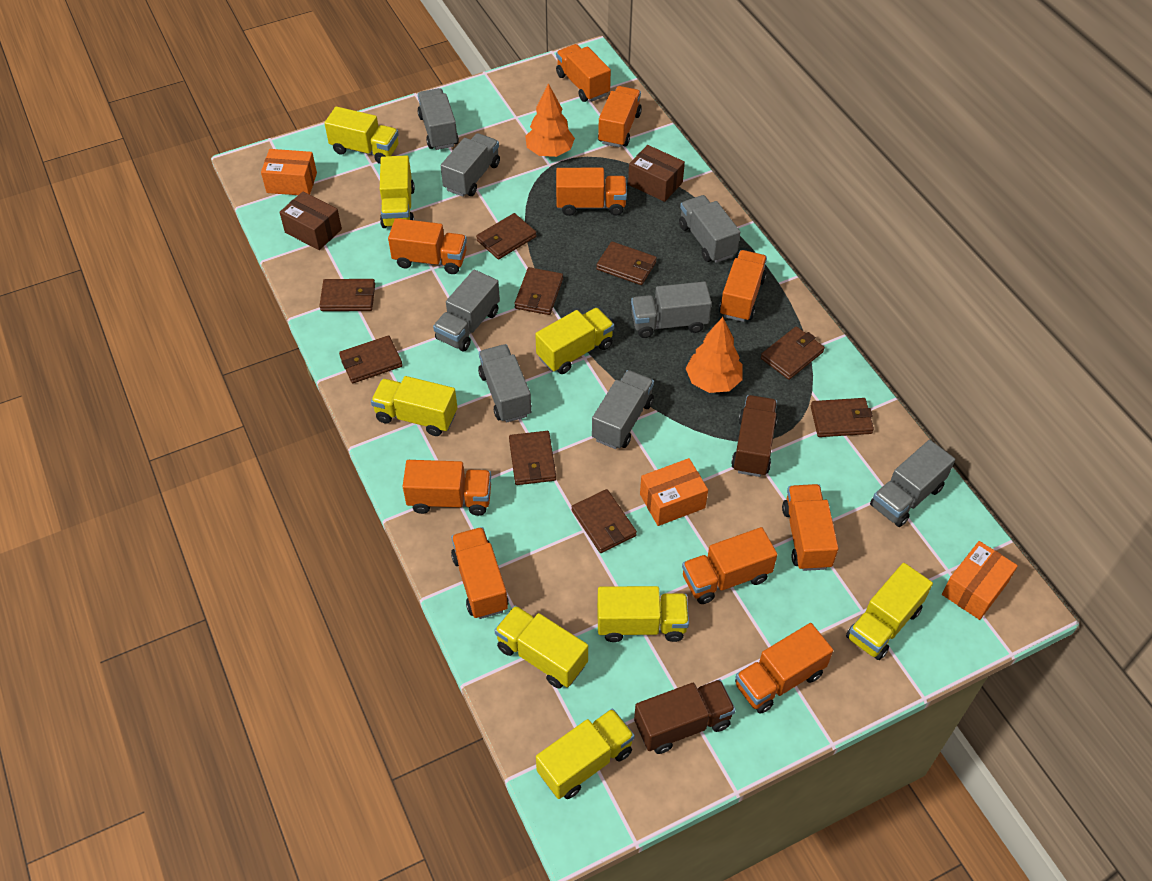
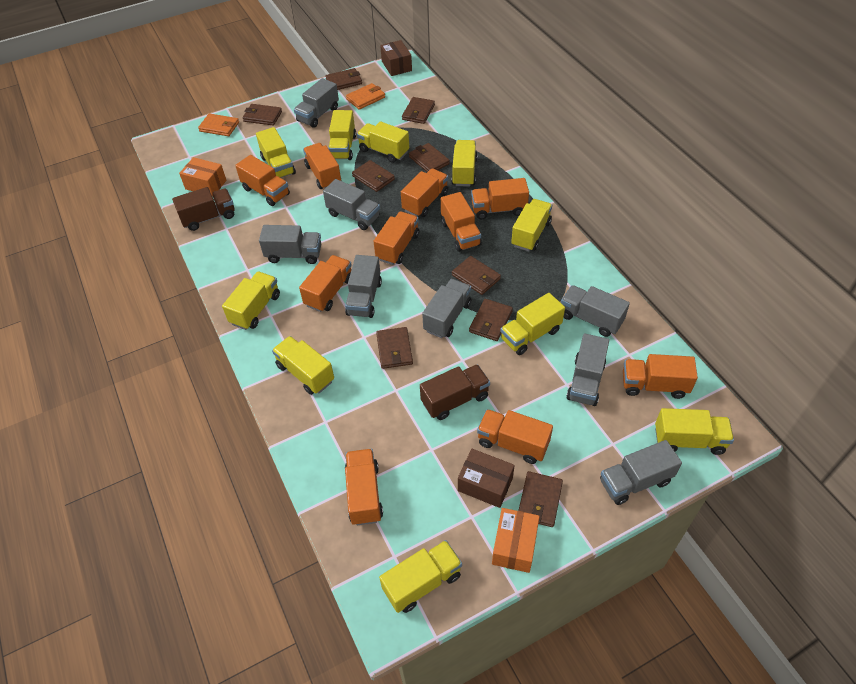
orange box: 3 -> 2
orange tree: 2 -> 0
orange wallet: 0 -> 2
yellow truck: 8 -> 10

